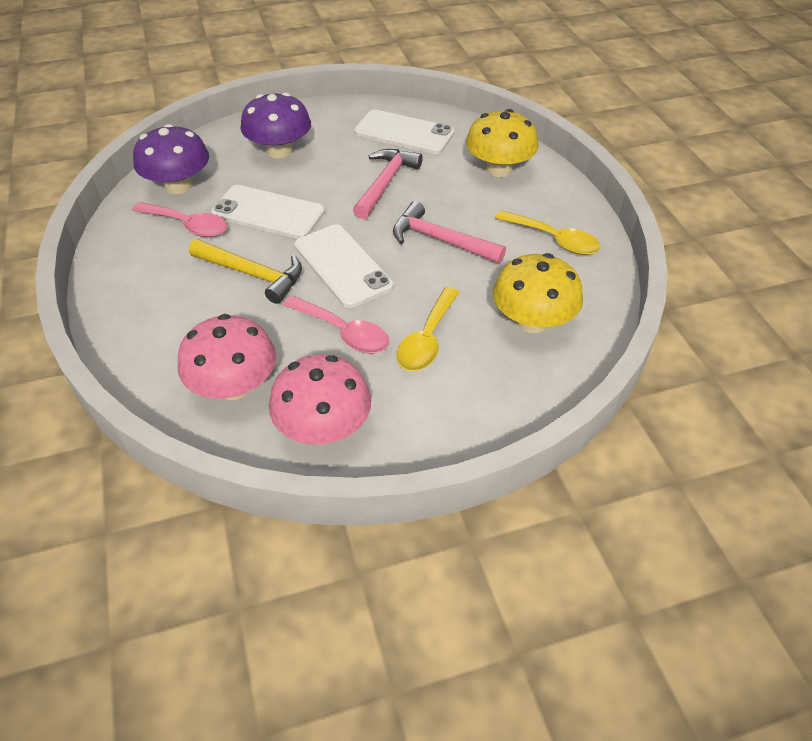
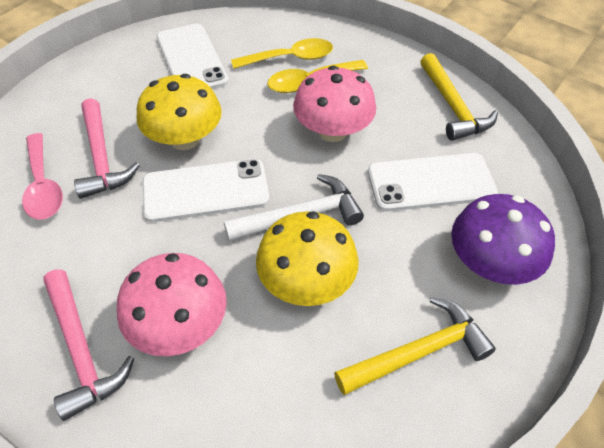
pink spoon: 2 -> 1
purple mushroom: 2 -> 1
white hammer: 0 -> 1
yellow hammer: 1 -> 2

